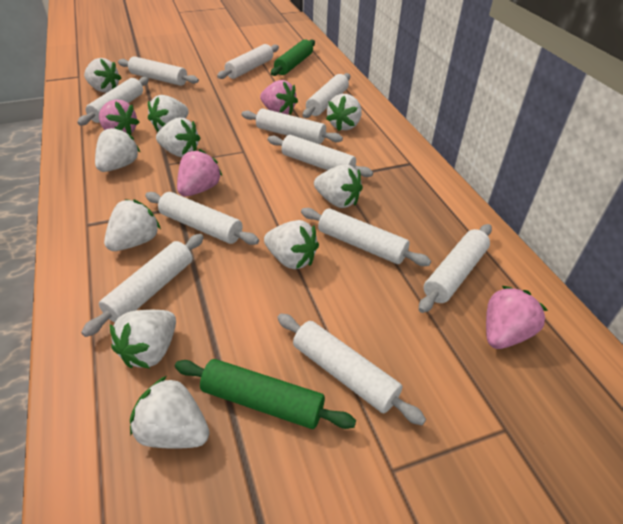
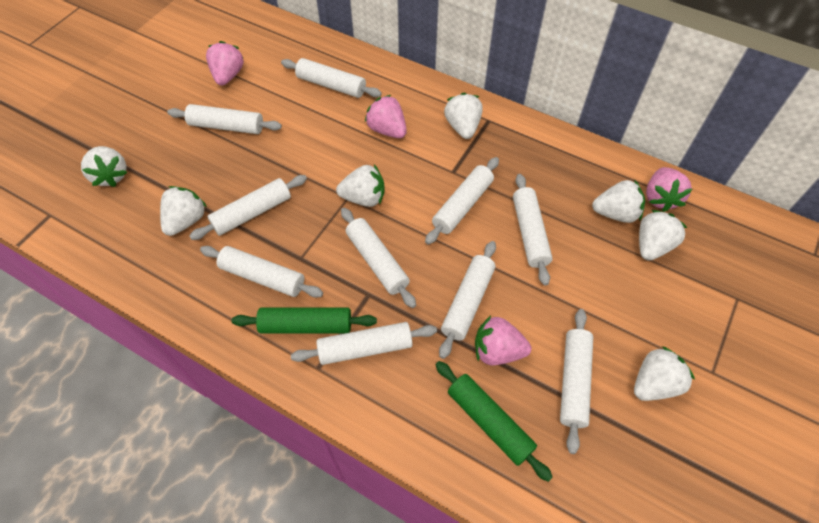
white rolling pin: 11 -> 10
white strawberry: 10 -> 7

